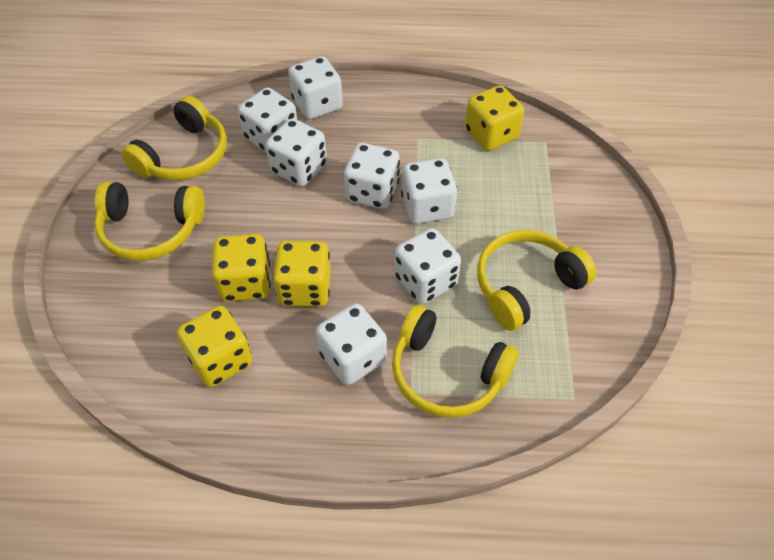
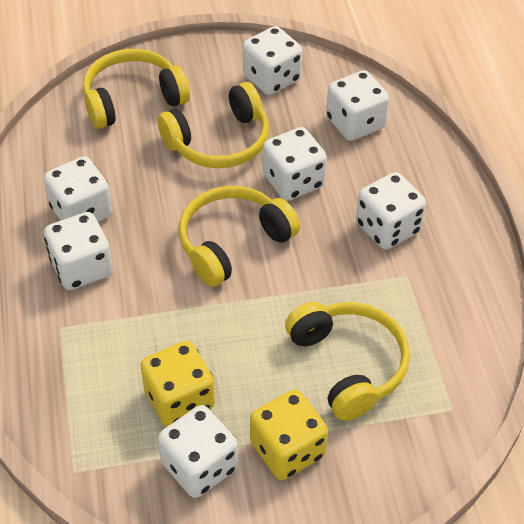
yellow dice: 4 -> 2

